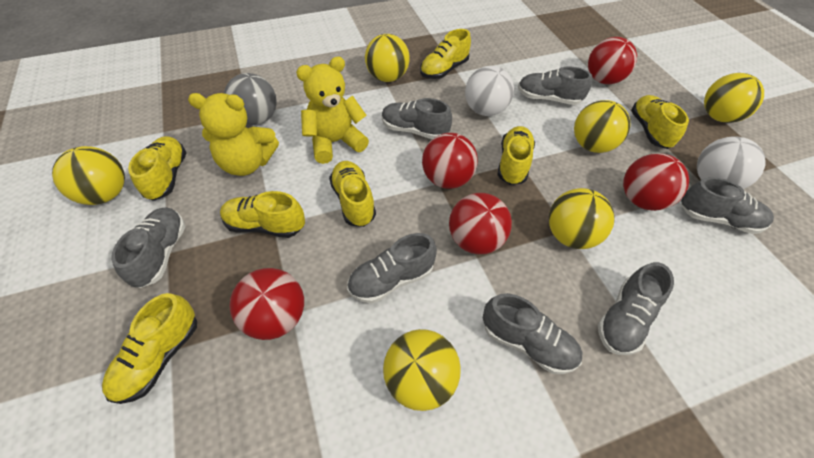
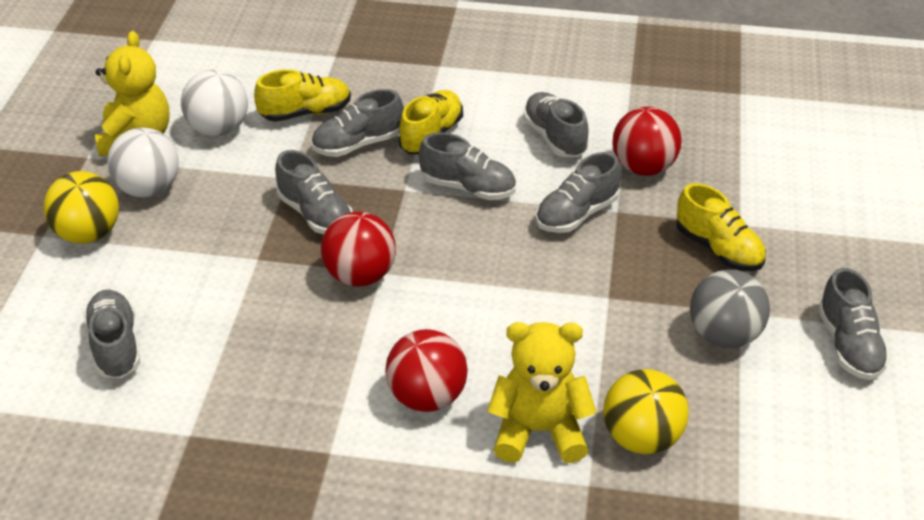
red ball: 5 -> 3
yellow ball: 6 -> 2
yellow shoe: 7 -> 3

